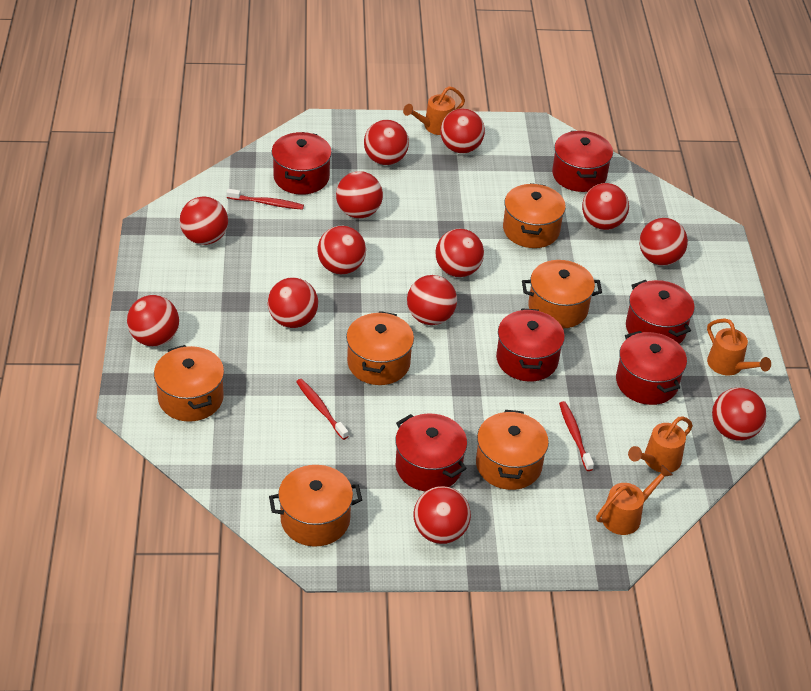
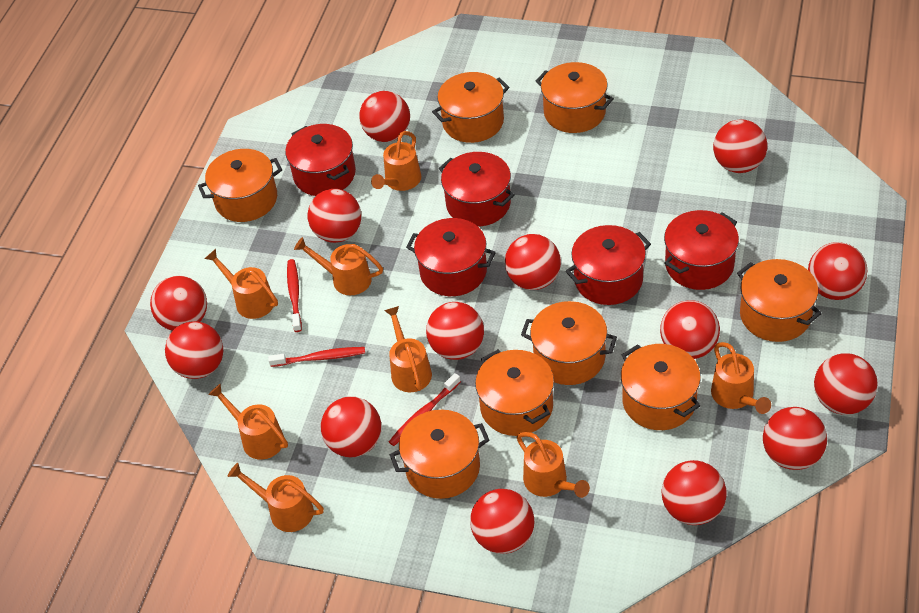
orange pot: 6 -> 8
orange watering can: 4 -> 8
red ball: 13 -> 14
red pot: 6 -> 5

